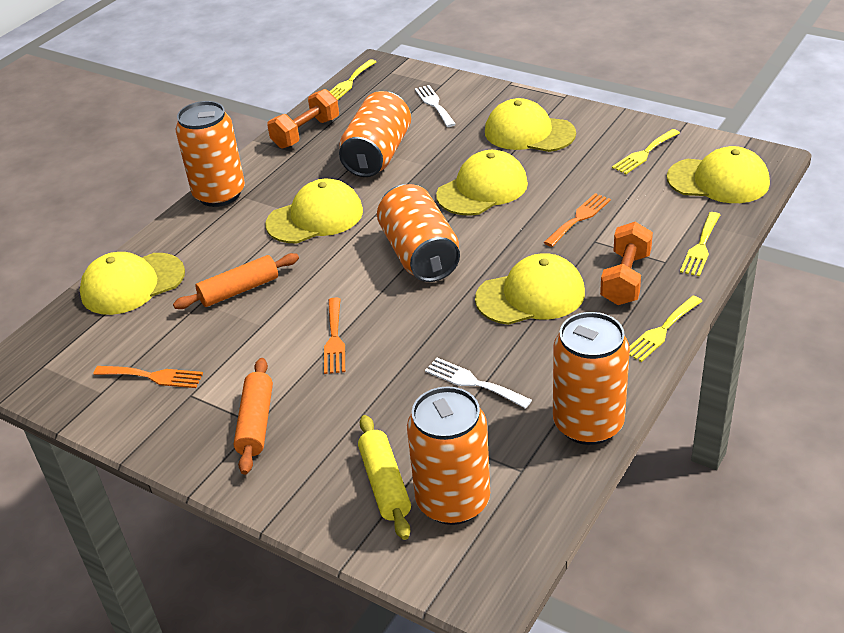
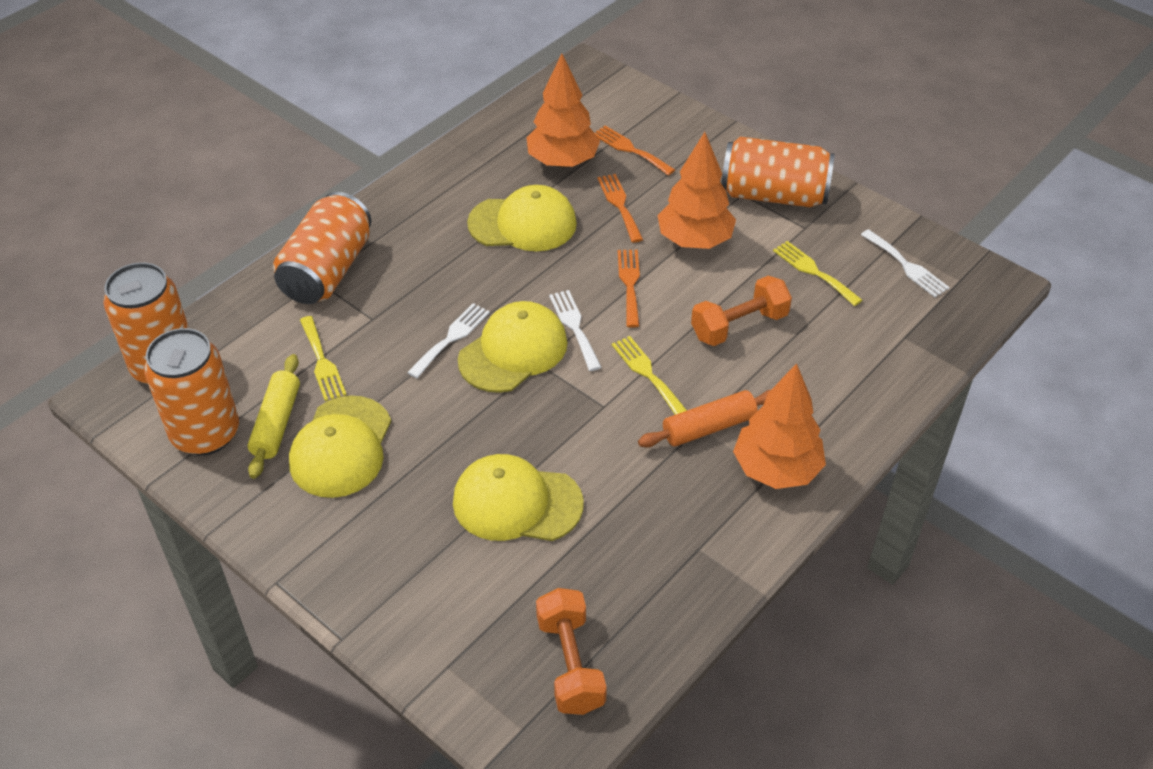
orange can: 5 -> 4
orange rolling pin: 2 -> 1
orange tree: 0 -> 3
white fork: 2 -> 3
yellow cap: 6 -> 4
yellow fork: 4 -> 3

